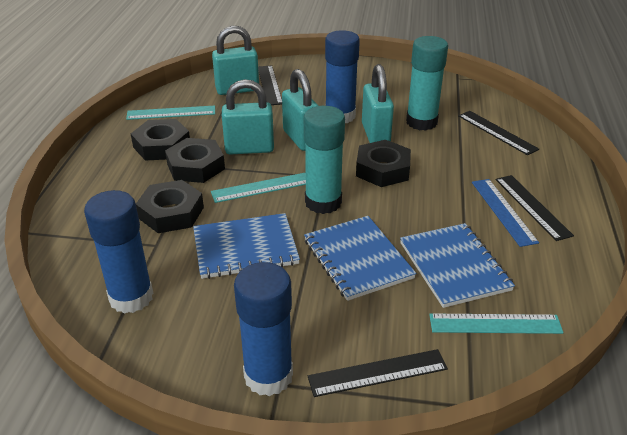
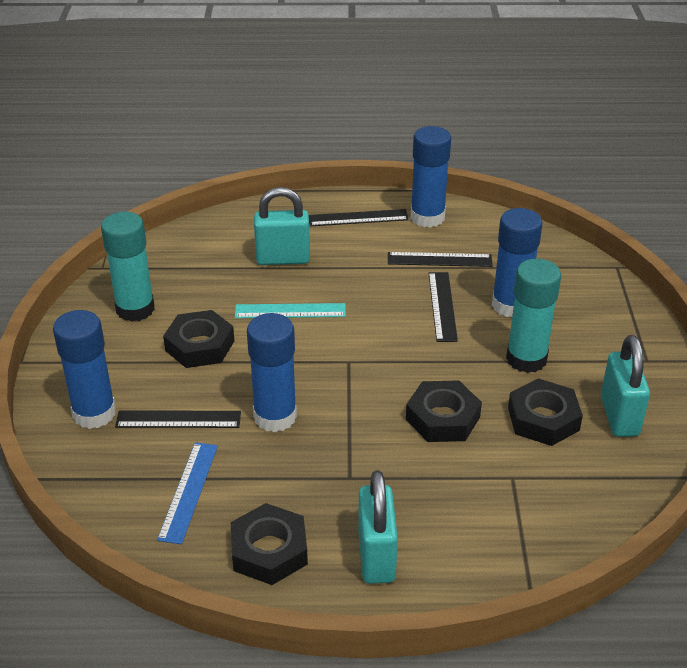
blue glue stick: 3 -> 4
blue notebook: 3 -> 0
turquoise padlock: 4 -> 3
turquoise ruler: 3 -> 1

